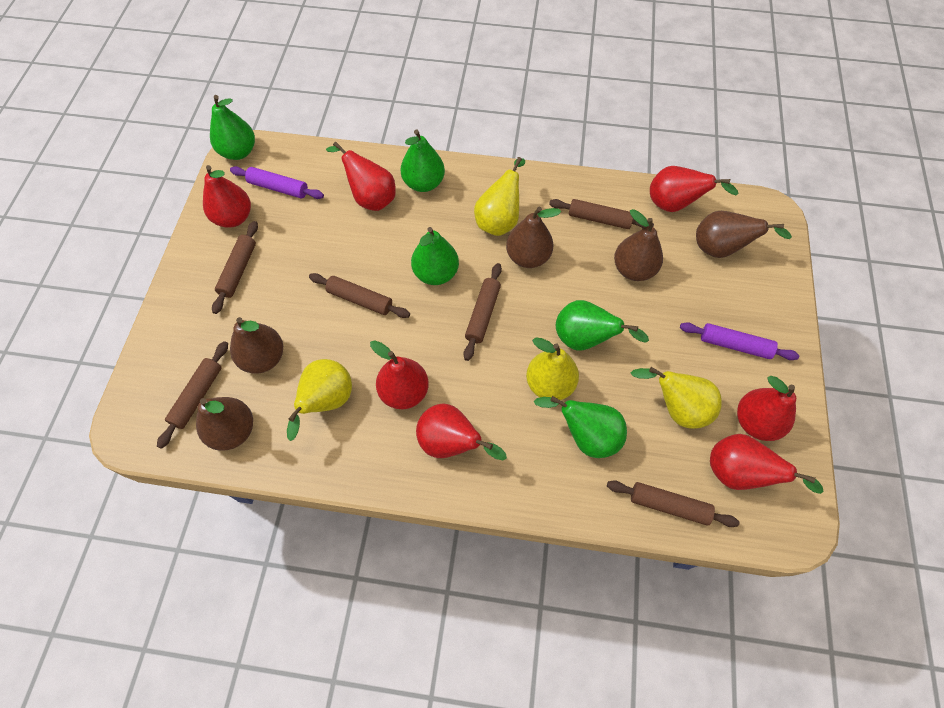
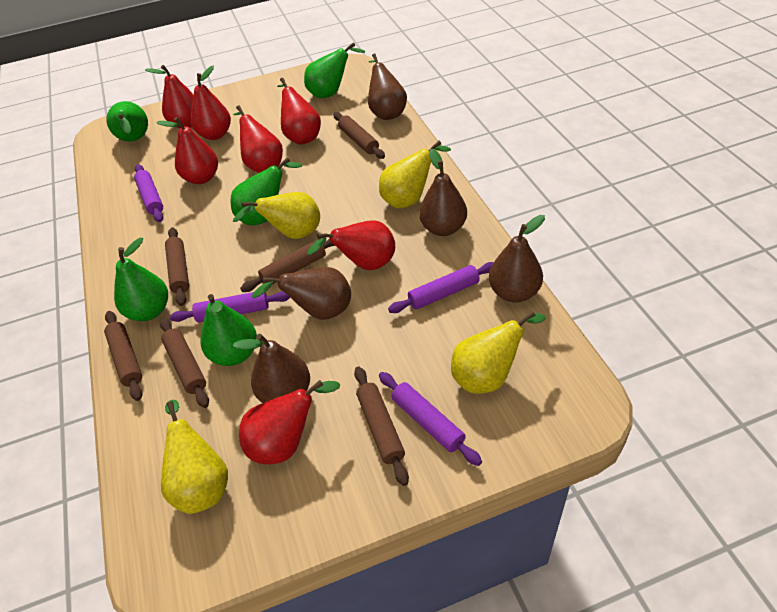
purple rolling pin: 2 -> 4

